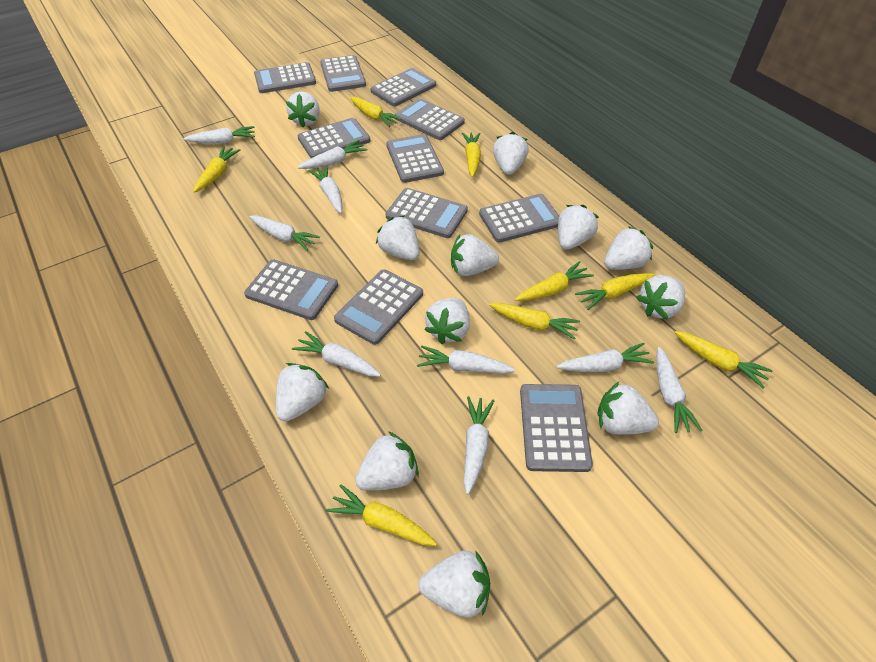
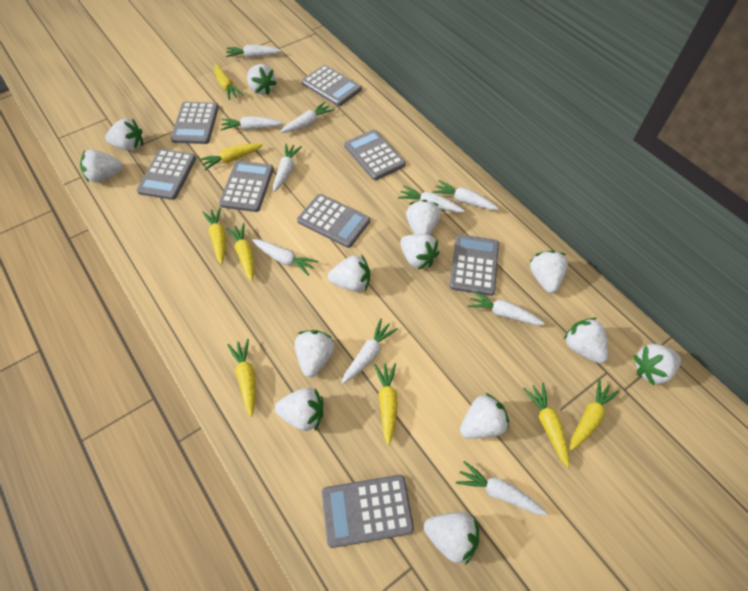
grey calculator: 11 -> 8
white carrot: 9 -> 10
white strawberry: 12 -> 13

